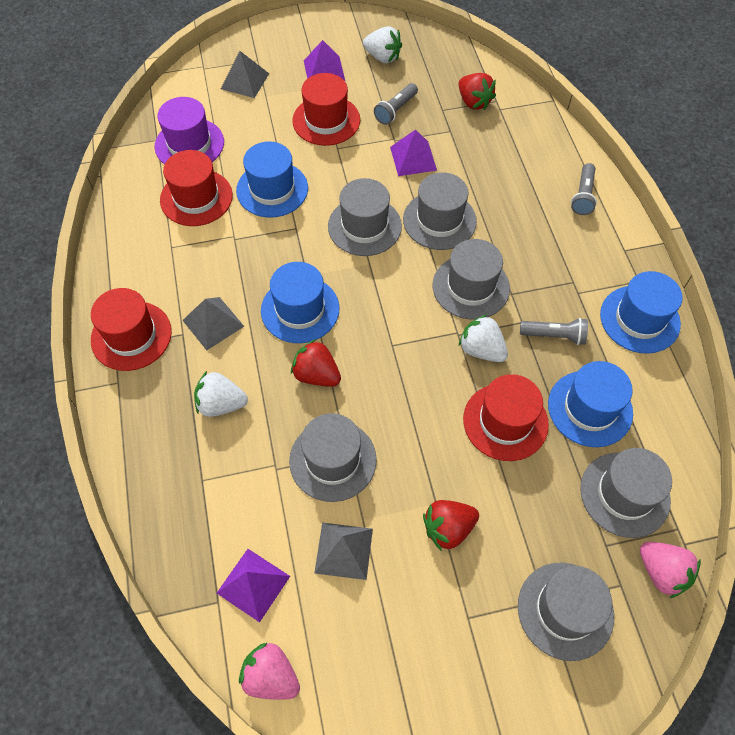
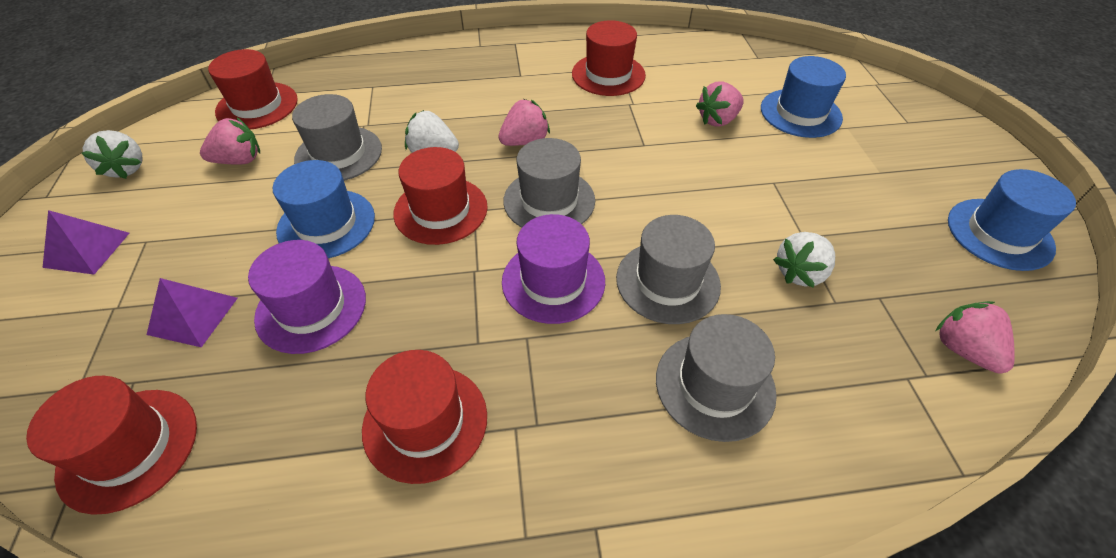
blue hat: 4 -> 3
grey flashlight: 3 -> 0
grey hat: 6 -> 4
grey pyramid: 3 -> 0
pink strawberry: 2 -> 4
purple hat: 1 -> 2
purple pyramid: 3 -> 2
red hat: 4 -> 5
red strawberry: 3 -> 0

